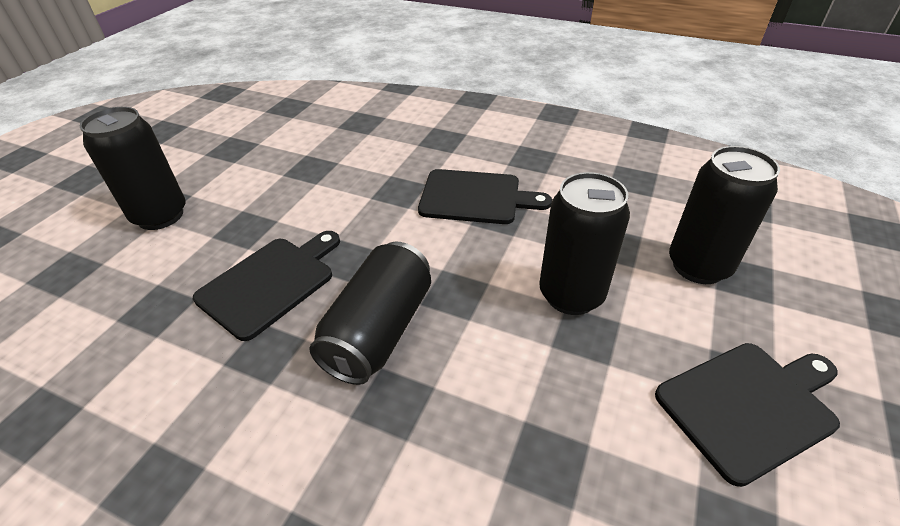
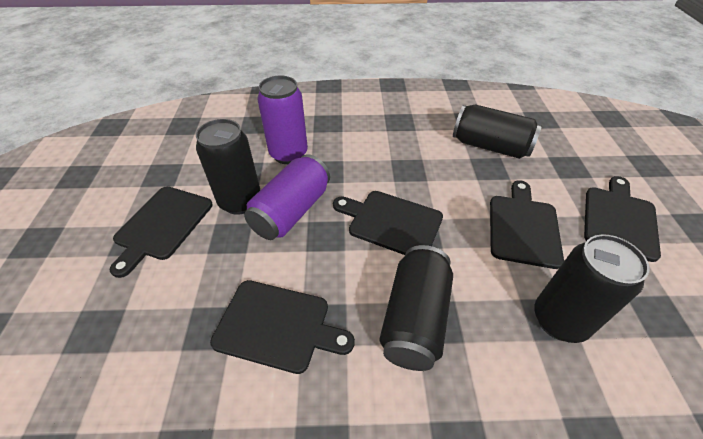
black cutting board: 3 -> 5
purple can: 0 -> 2

